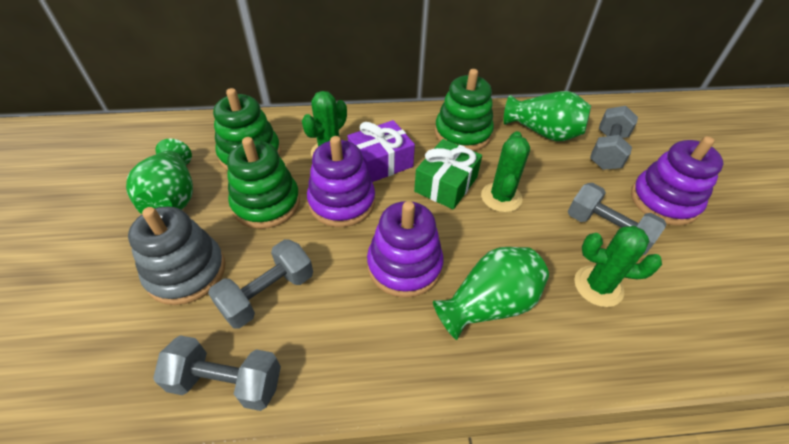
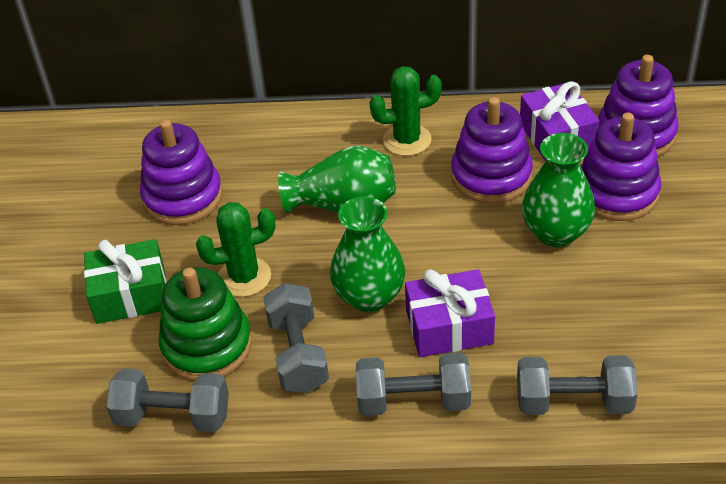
green cactus: 3 -> 2
green stacking toy: 3 -> 1
grey stacking toy: 1 -> 0
purple gift: 1 -> 2
purple stacking toy: 3 -> 4

